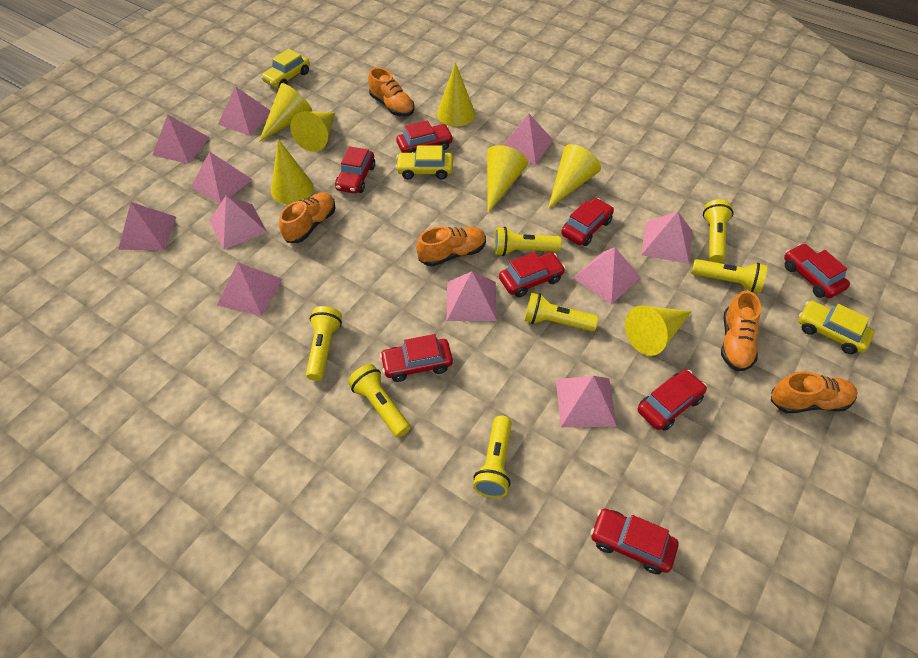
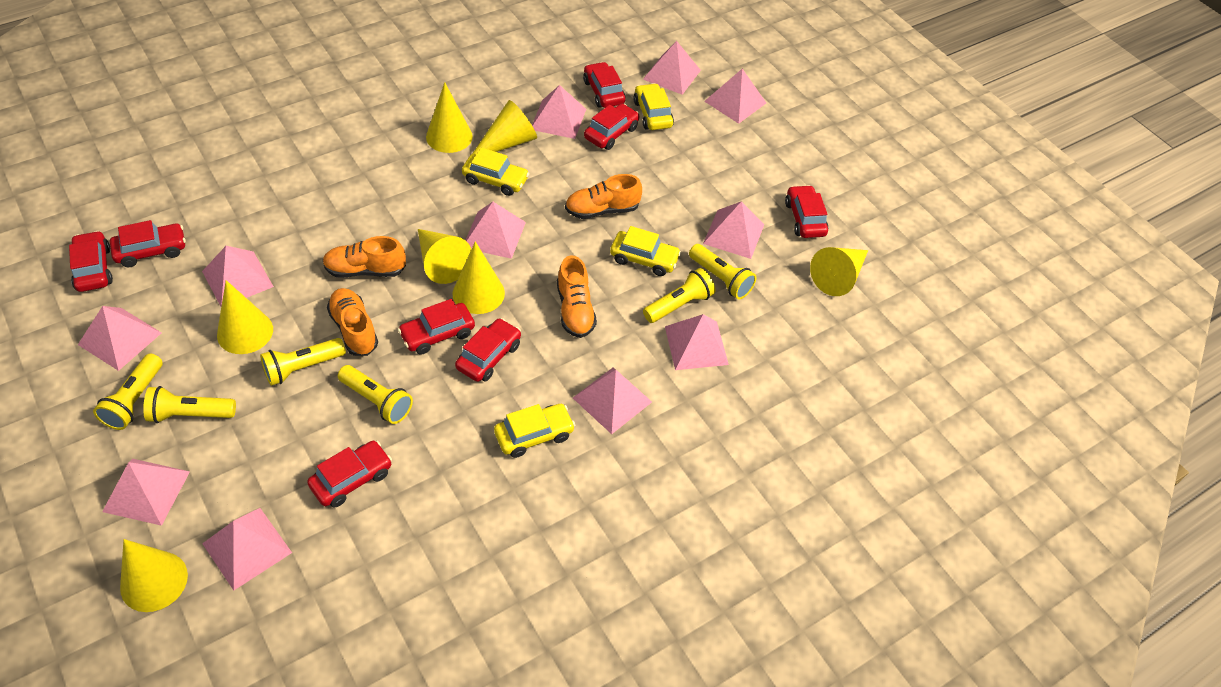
orange shoe: 5 -> 4
yellow car: 3 -> 4
yellow flashlight: 7 -> 6

